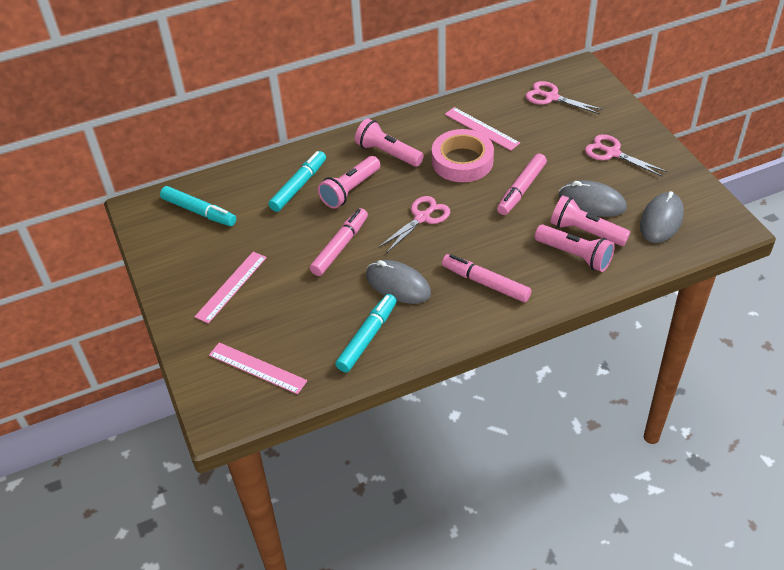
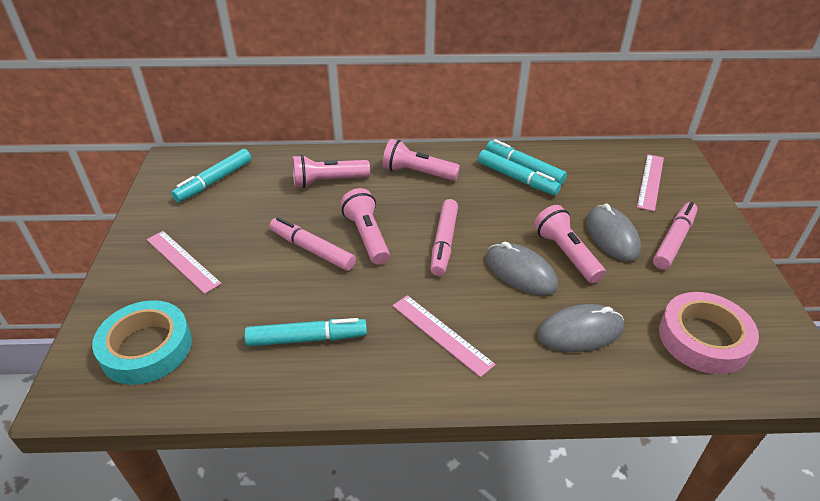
pink scissors: 3 -> 0
turquoise marker: 3 -> 4
turquoise tape: 0 -> 1

